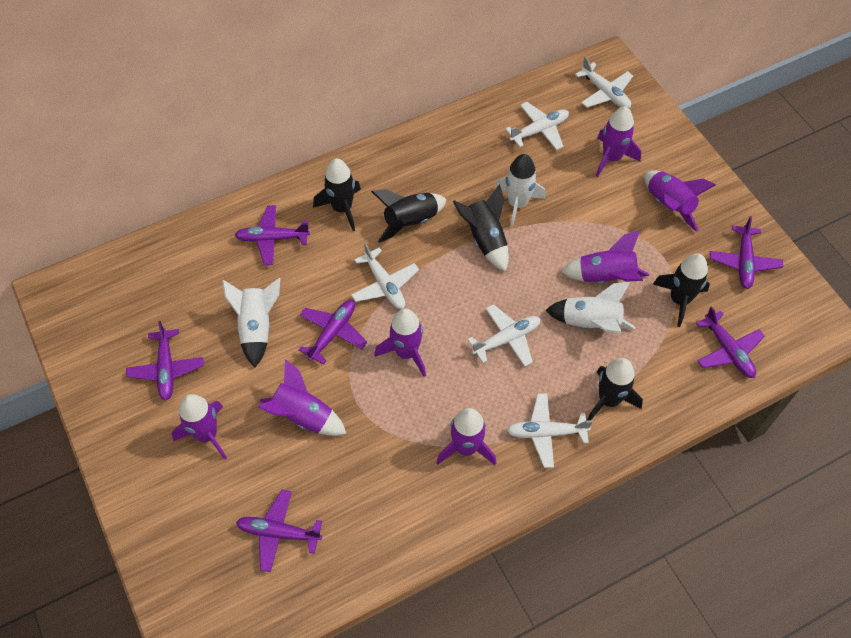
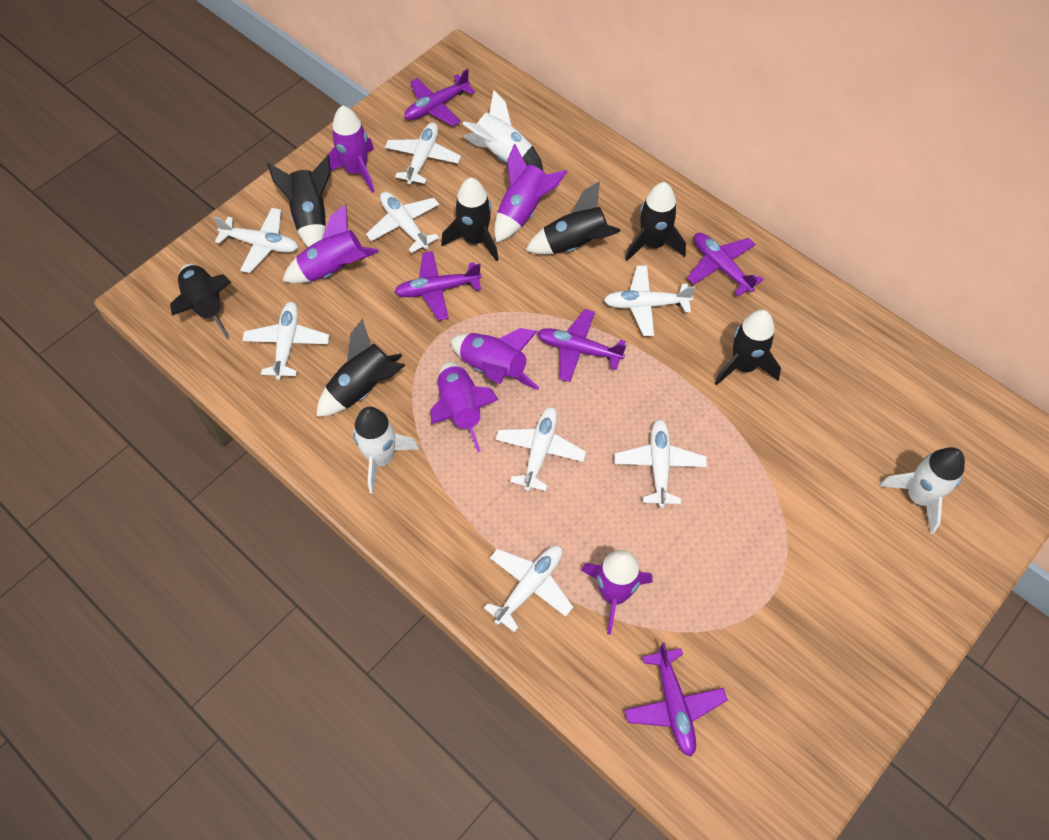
black rocket: 5 -> 7
purple plane: 6 -> 5
purple rocket: 7 -> 6
white plane: 5 -> 8

